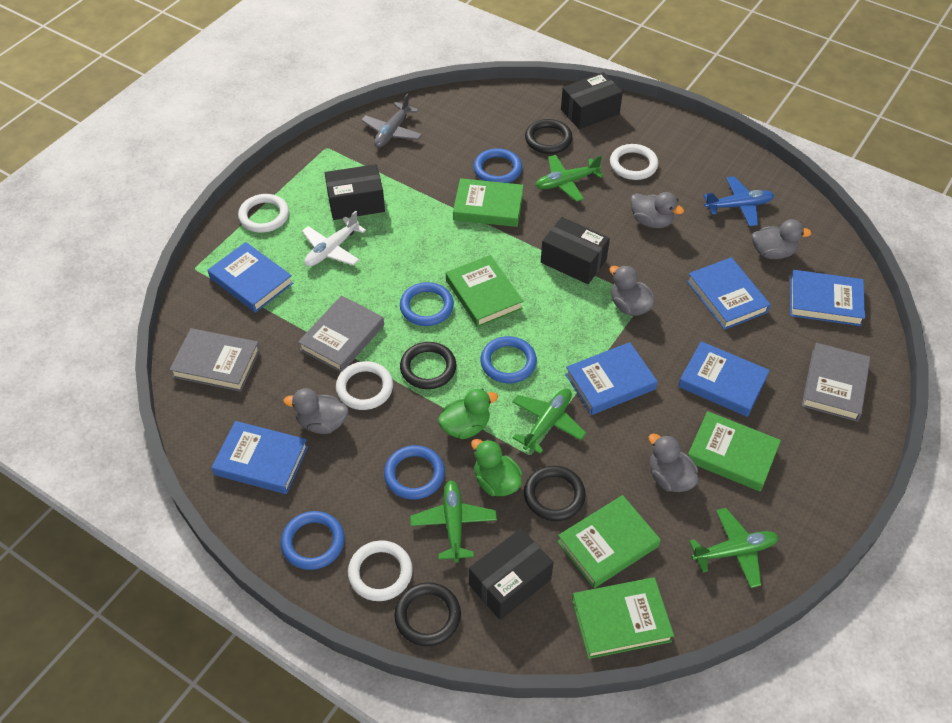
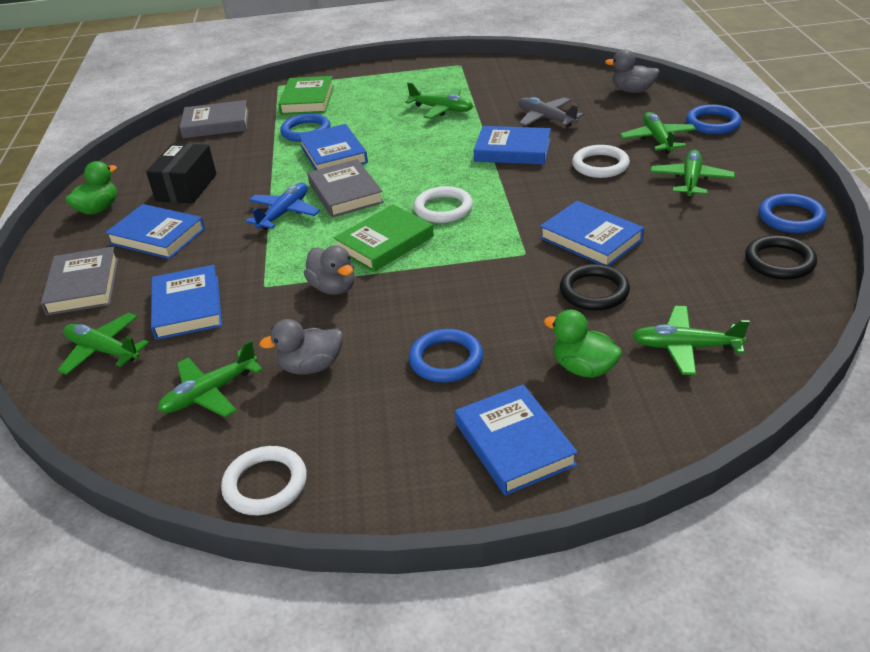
black box: 4 -> 1
black ring: 4 -> 2
blue ring: 5 -> 4
green book: 5 -> 2
green plane: 4 -> 6
grey duck: 5 -> 3
white plane: 1 -> 0
white ring: 4 -> 3

